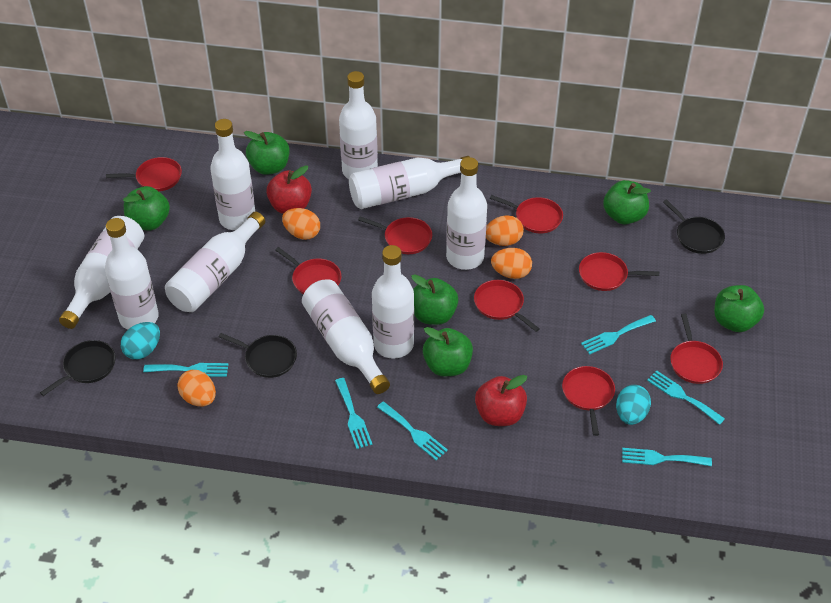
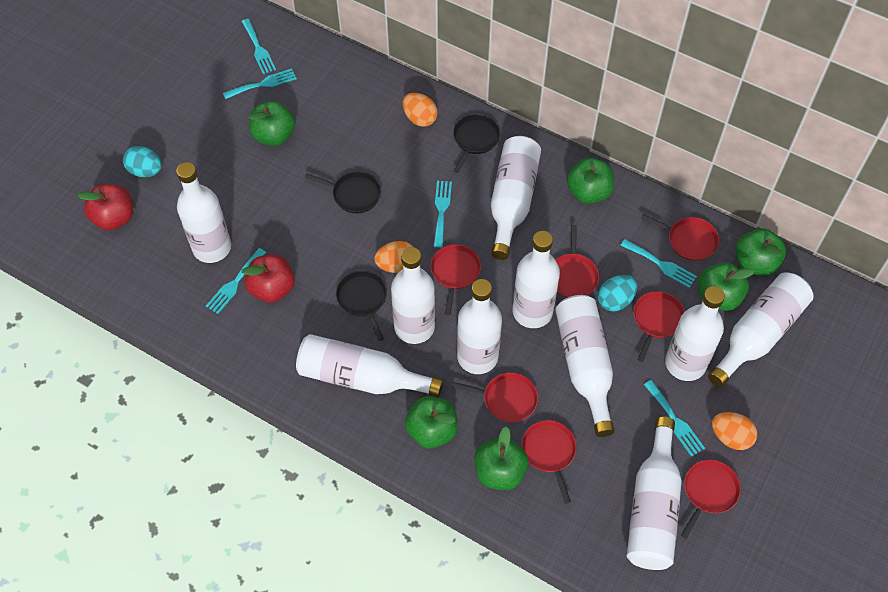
orange egg: 4 -> 3
red pan: 8 -> 7
white bottle: 9 -> 10

